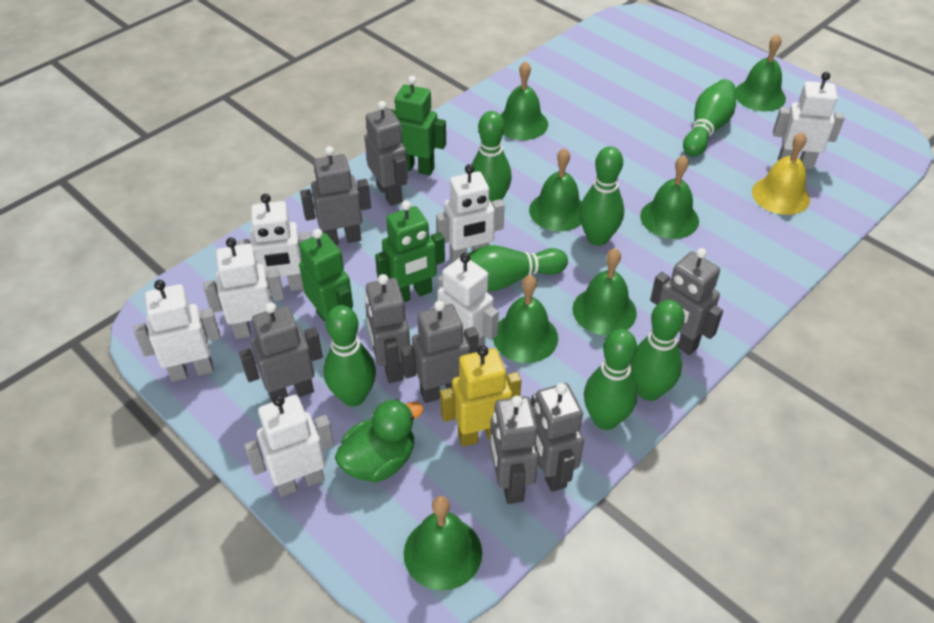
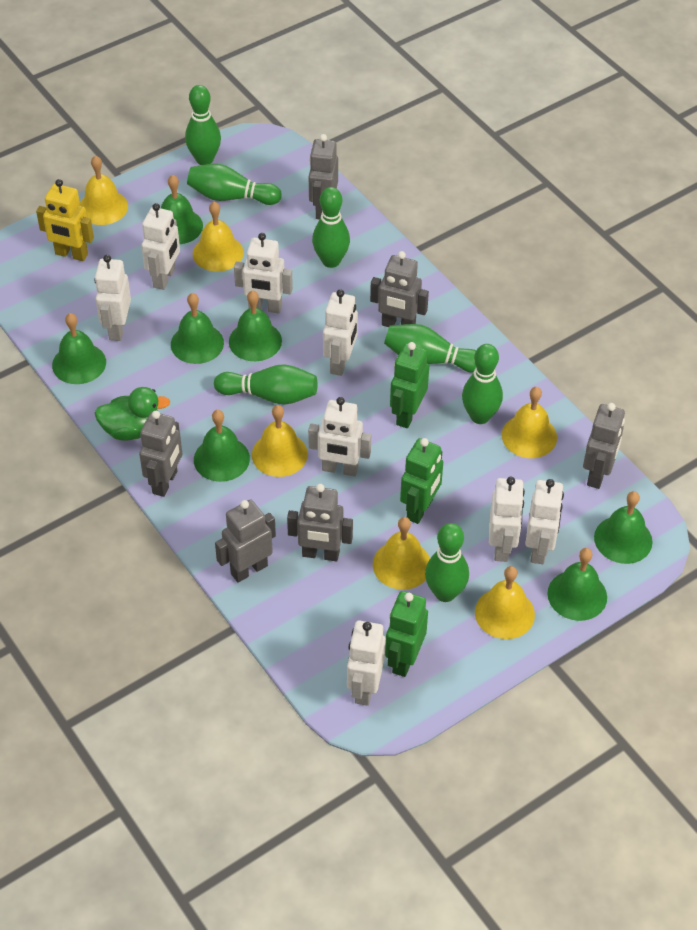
grey robot: 8 -> 6
white robot: 7 -> 8
yellow bell: 1 -> 6

